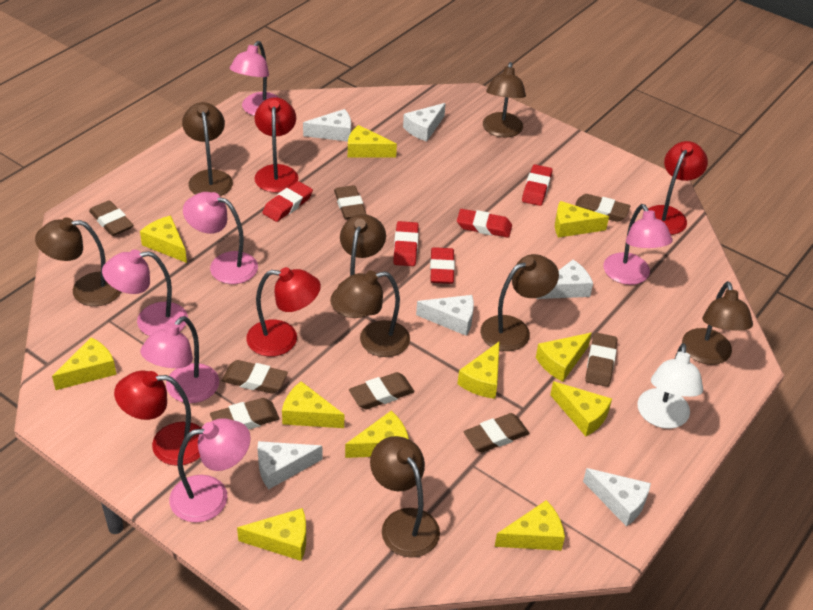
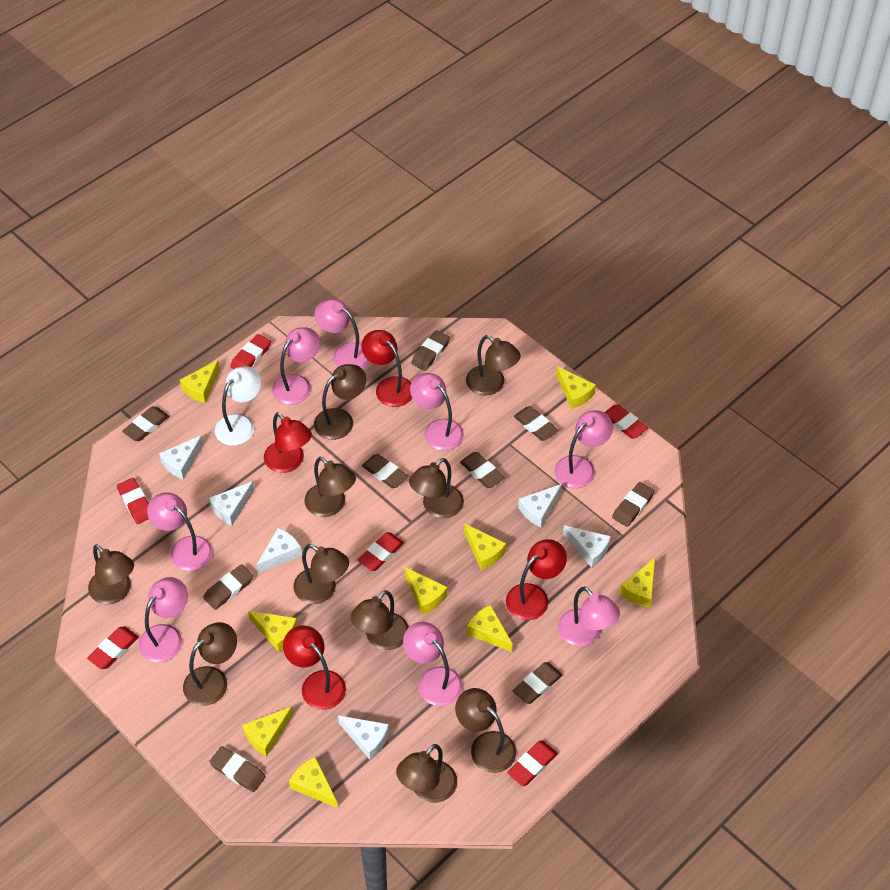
brown eraser: 8 -> 9
brown lamp: 8 -> 10
pink lamp: 6 -> 8
red eraser: 5 -> 6
yellow cheese: 11 -> 9

